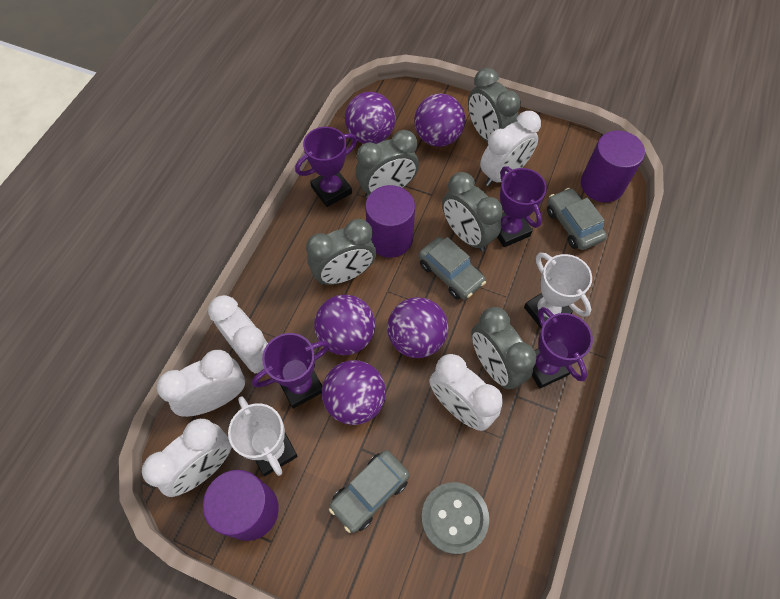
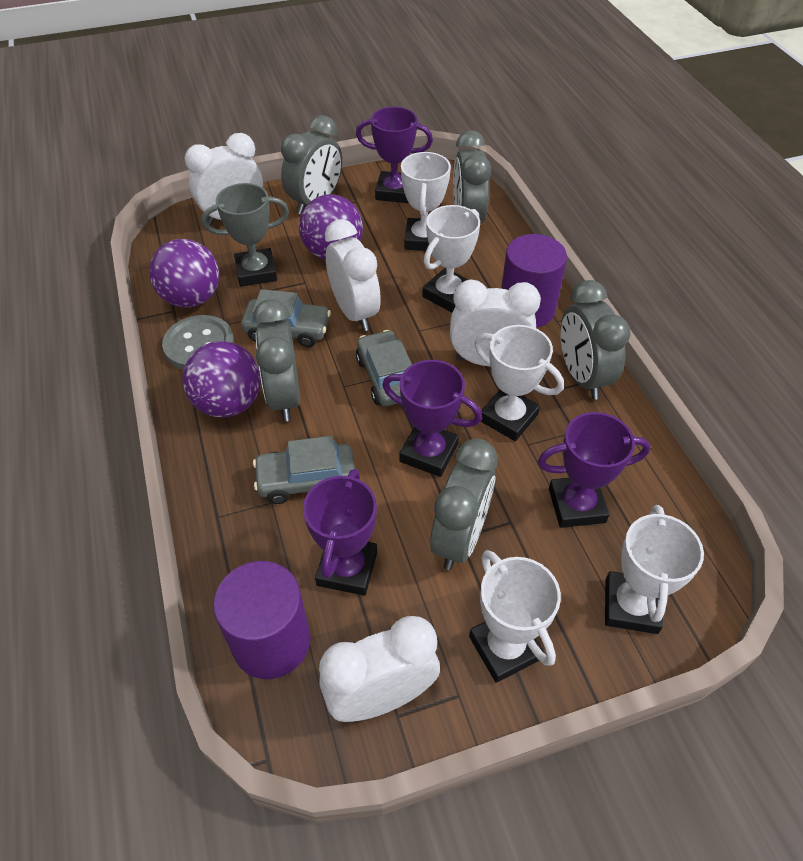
grey trophy: 0 -> 1
purple ball: 5 -> 3
purple cylinder: 3 -> 2
white clock: 5 -> 4
white trophy: 2 -> 5

